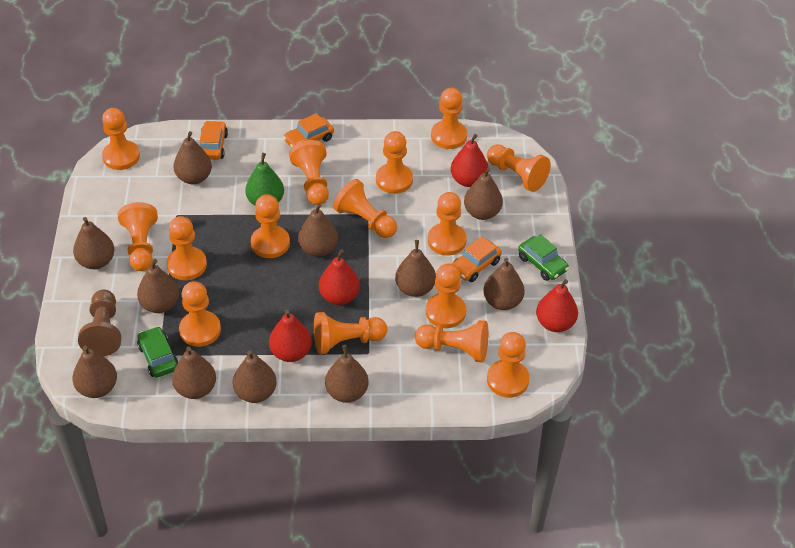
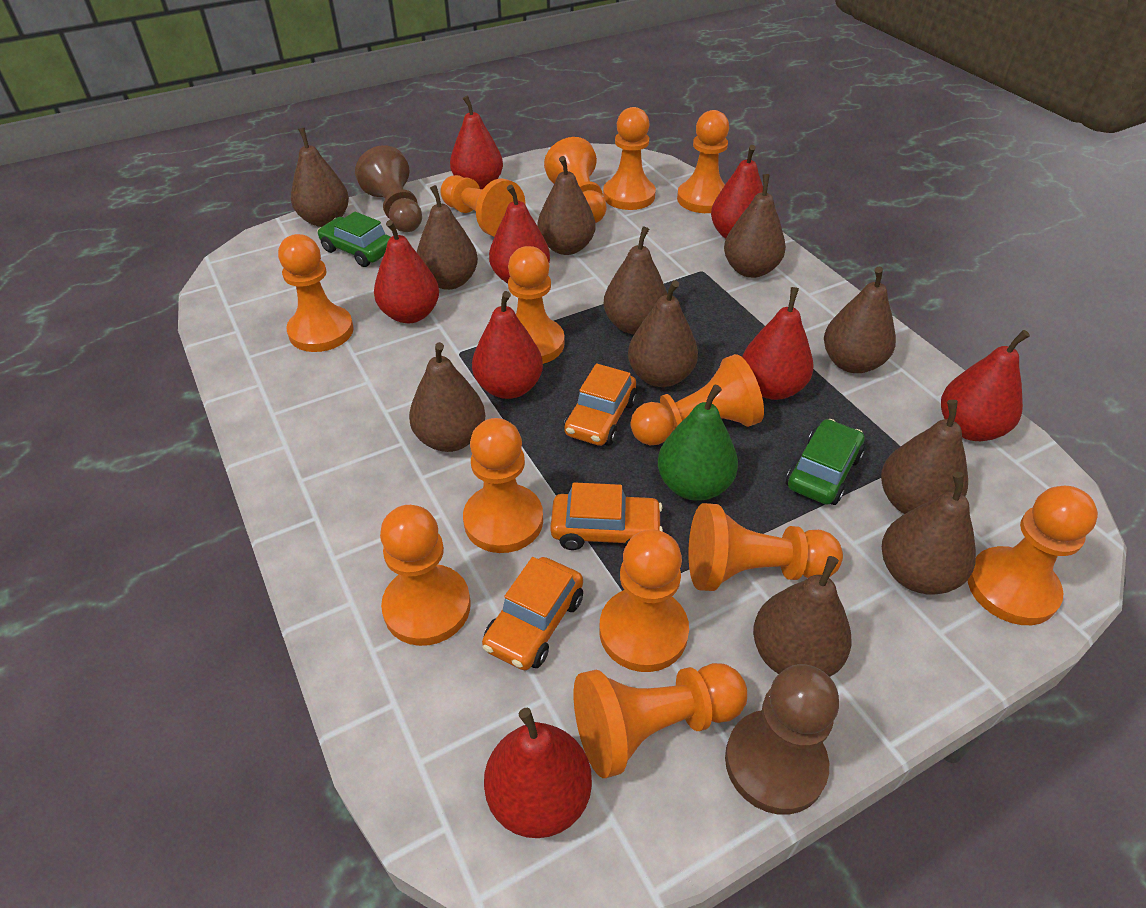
brown pawn: 1 -> 2
orange pawn: 15 -> 13
red pear: 4 -> 8

